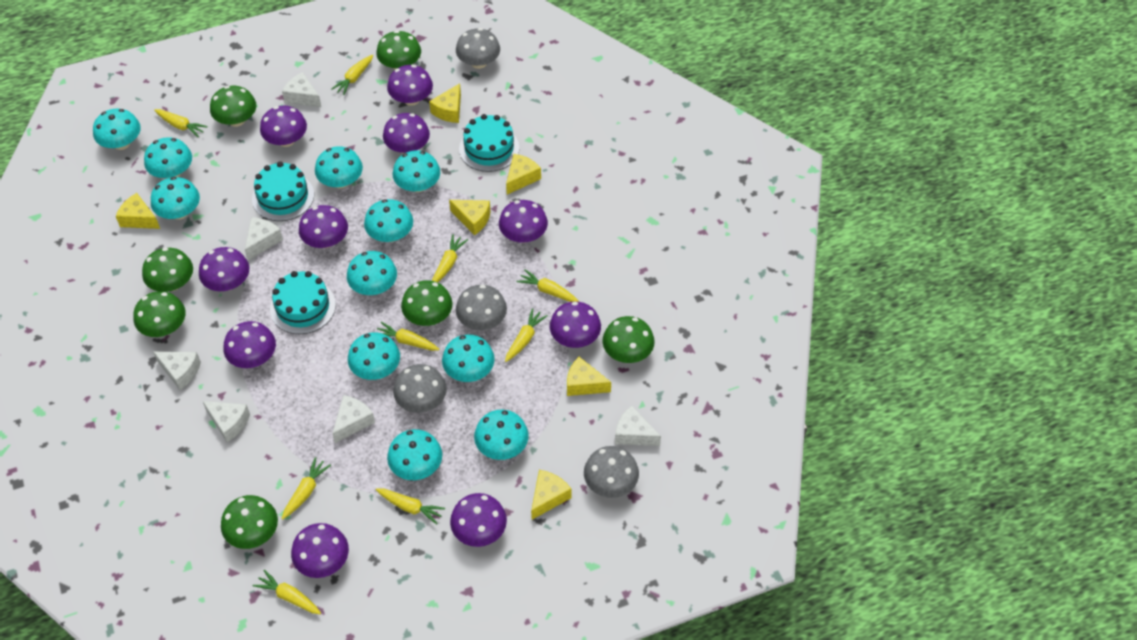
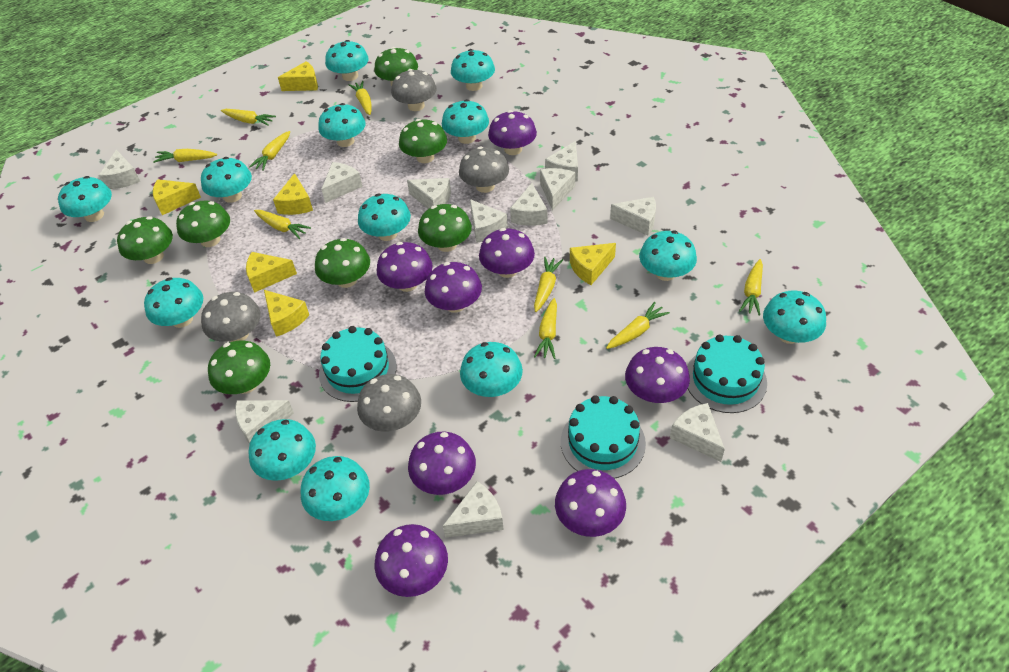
purple mushroom: 10 -> 8
turquoise mushroom: 11 -> 13
white cheese: 6 -> 11

